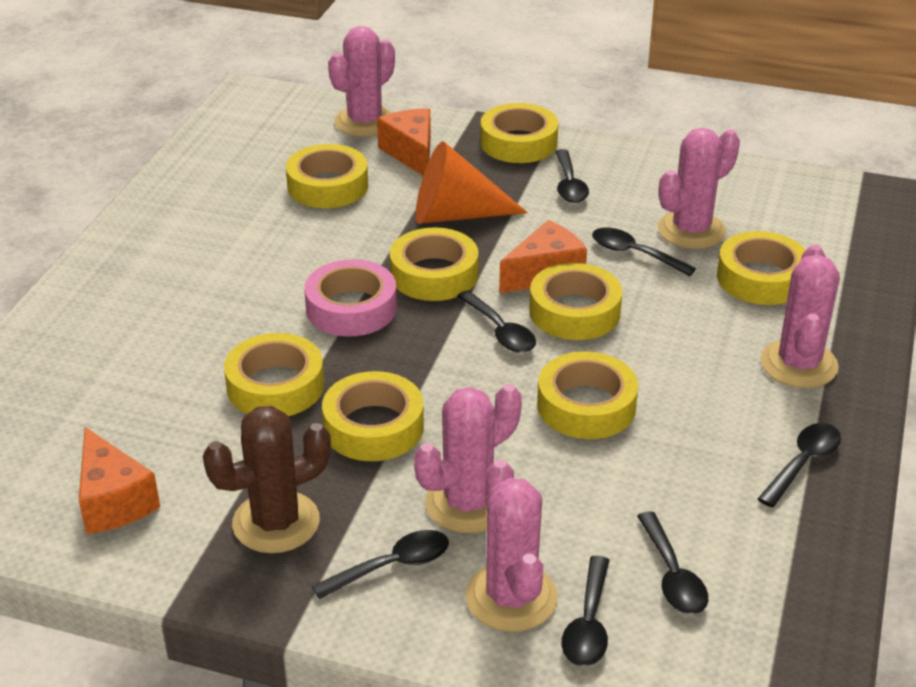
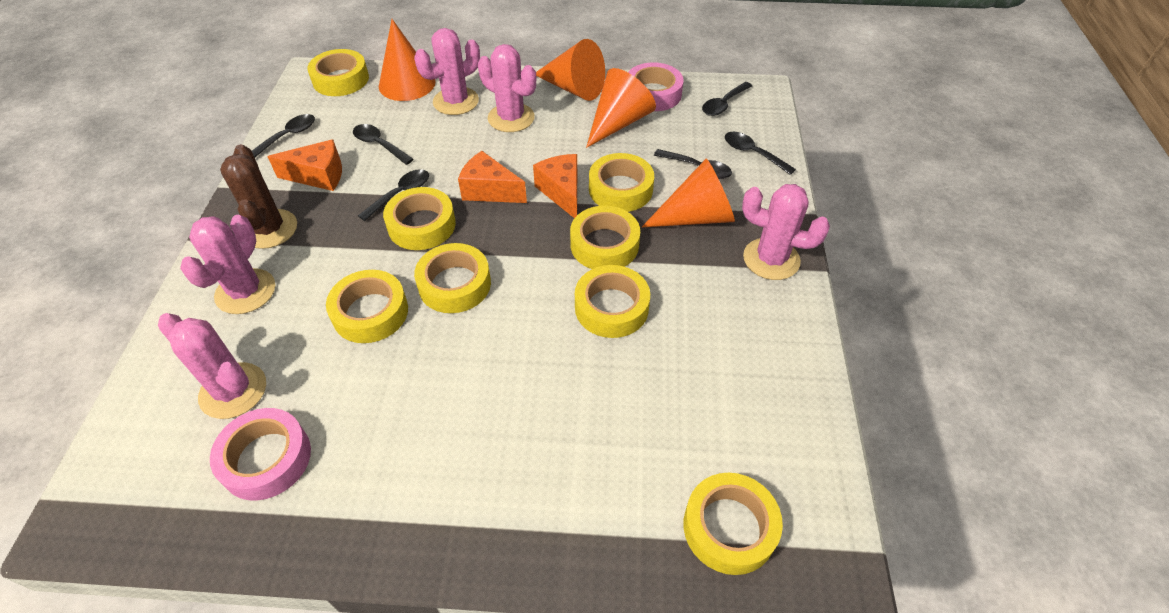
black spoon: 7 -> 6
orange cone: 1 -> 4
pink tape: 1 -> 2

